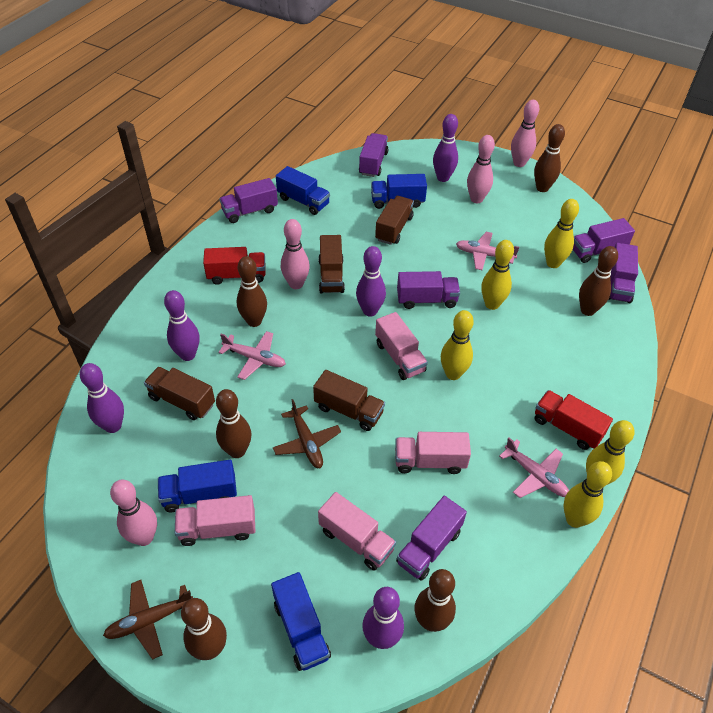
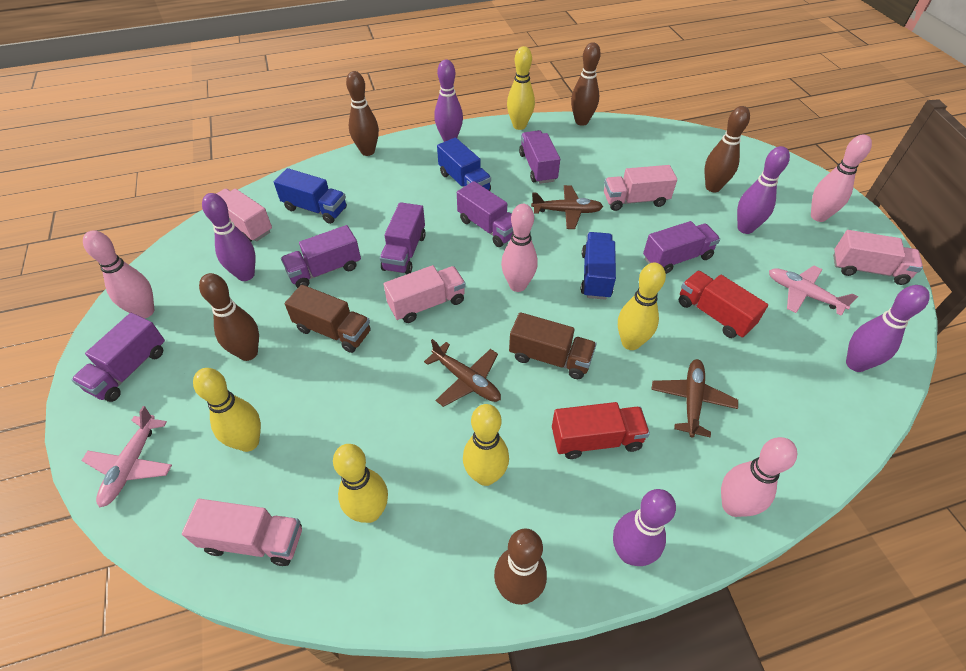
blue truck: 4 -> 3
brown bowling pin: 6 -> 5
brown plane: 2 -> 3
brown truck: 4 -> 2
pink plane: 3 -> 2
pink truck: 4 -> 5

